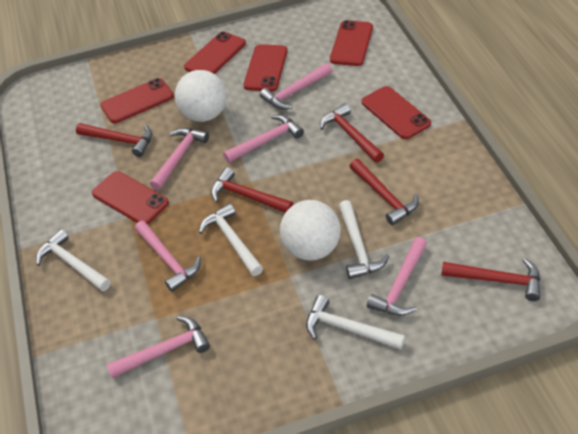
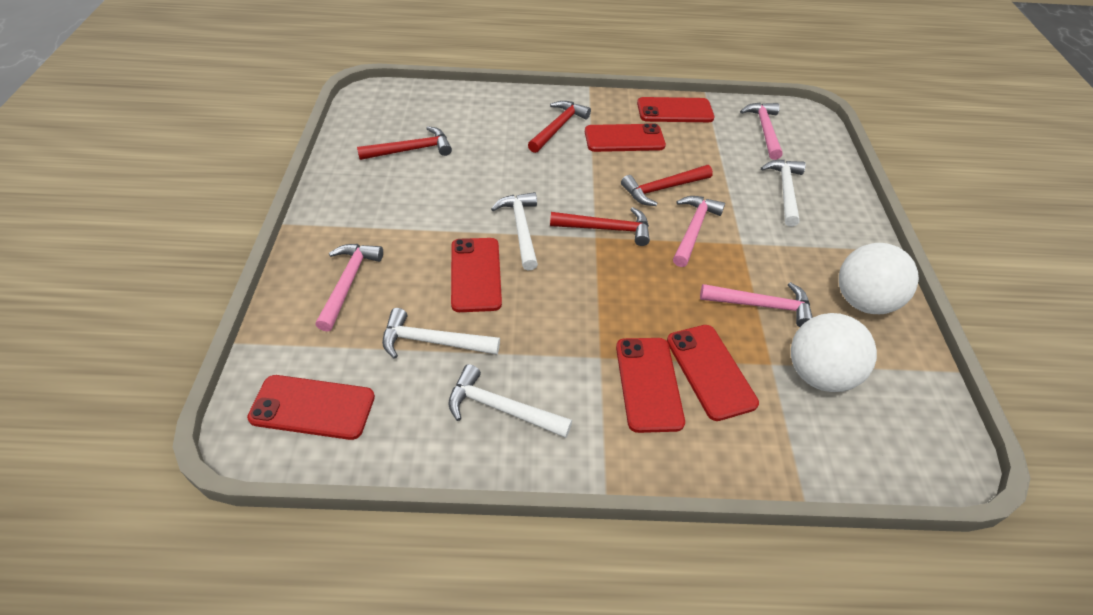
pink hammer: 6 -> 4
red hammer: 5 -> 4

